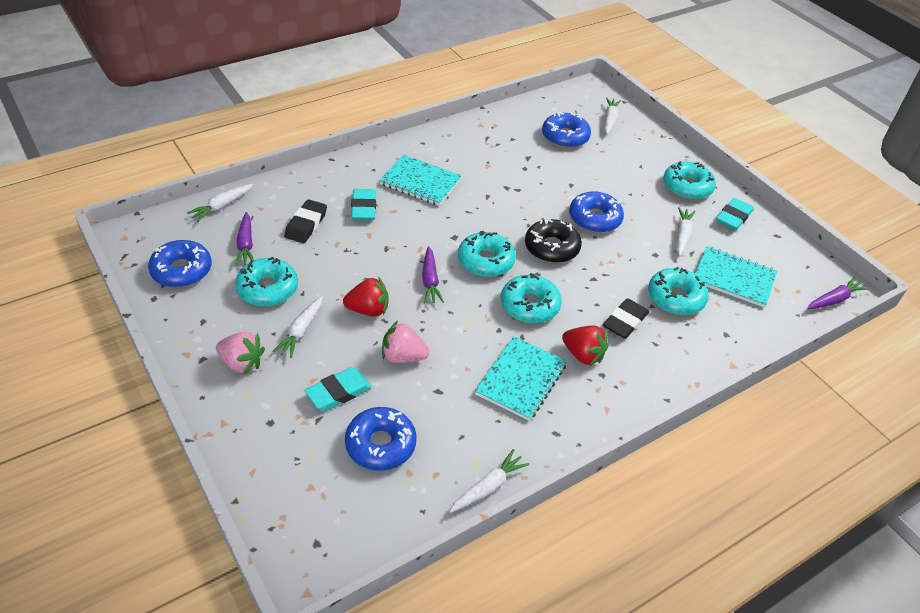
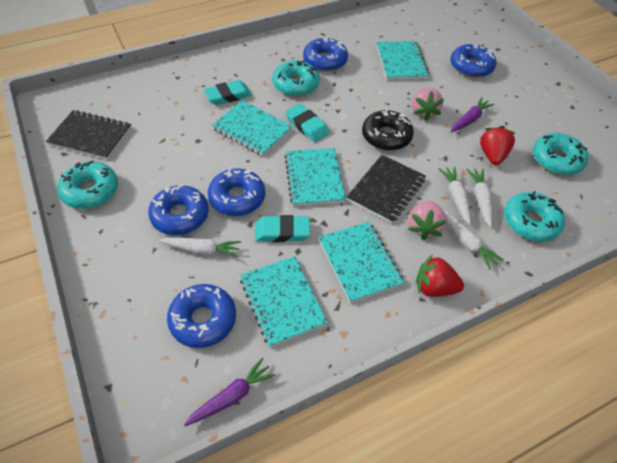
black eraser: 2 -> 0
black notebook: 0 -> 2
blue donut: 4 -> 5
purple carrot: 3 -> 2
turquoise donut: 5 -> 4
turquoise notebook: 3 -> 5
white carrot: 5 -> 4

